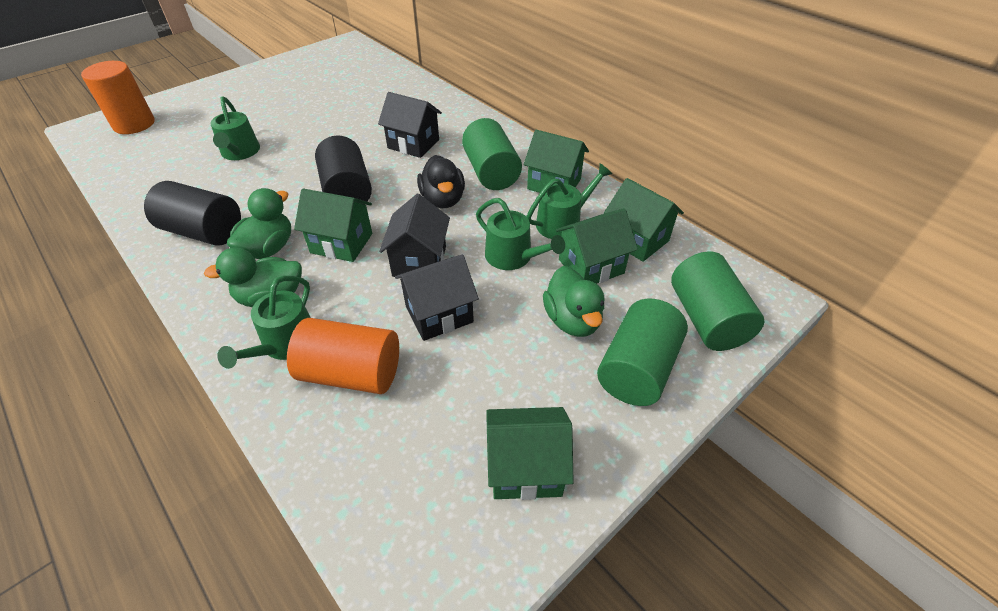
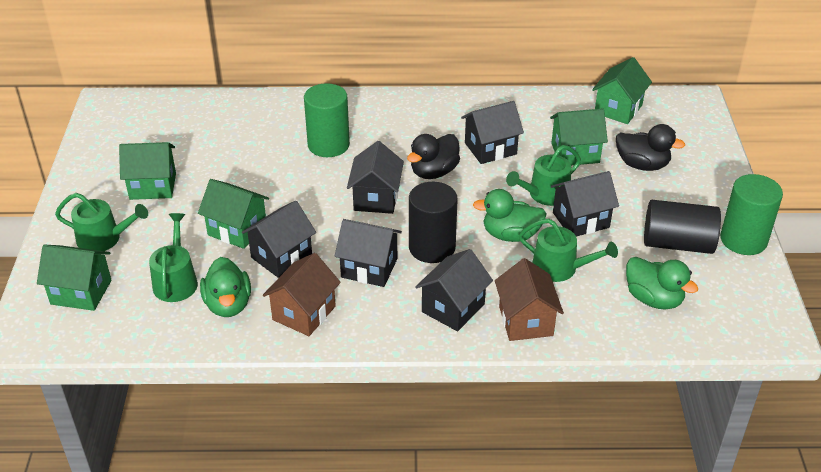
black duck: 1 -> 2
black house: 3 -> 6
brown house: 0 -> 2
green cylinder: 3 -> 2
orange cylinder: 2 -> 0

